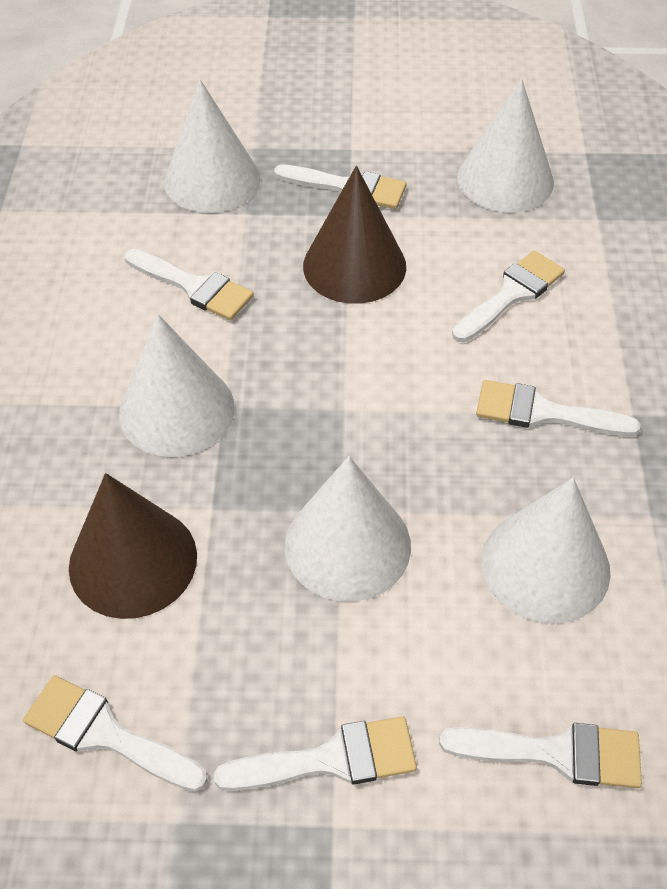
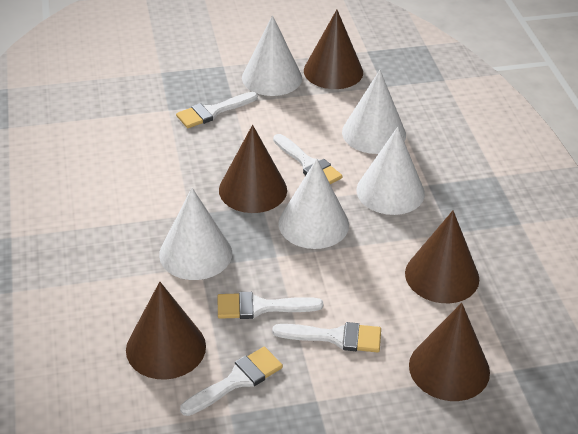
brown cone: 2 -> 5
white brush: 7 -> 5

